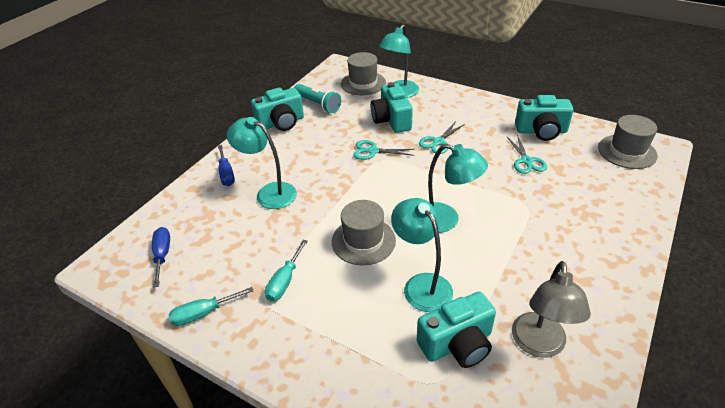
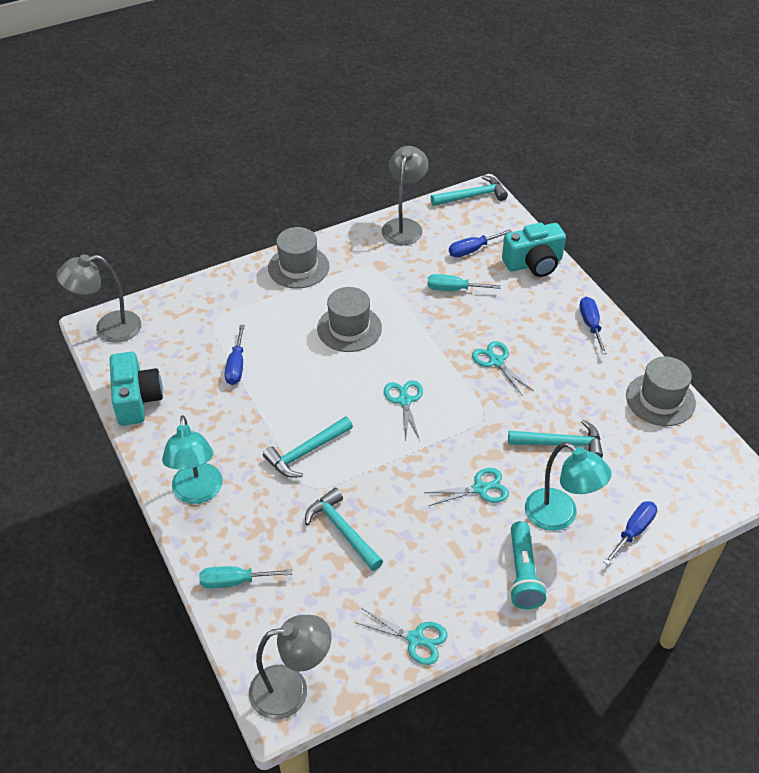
blue screwdriver: 2 -> 4
grey lamp: 1 -> 3
turquoise camera: 4 -> 2
turquoise hammer: 0 -> 4
turquoise lamp: 4 -> 2
turquoise scissors: 3 -> 4

